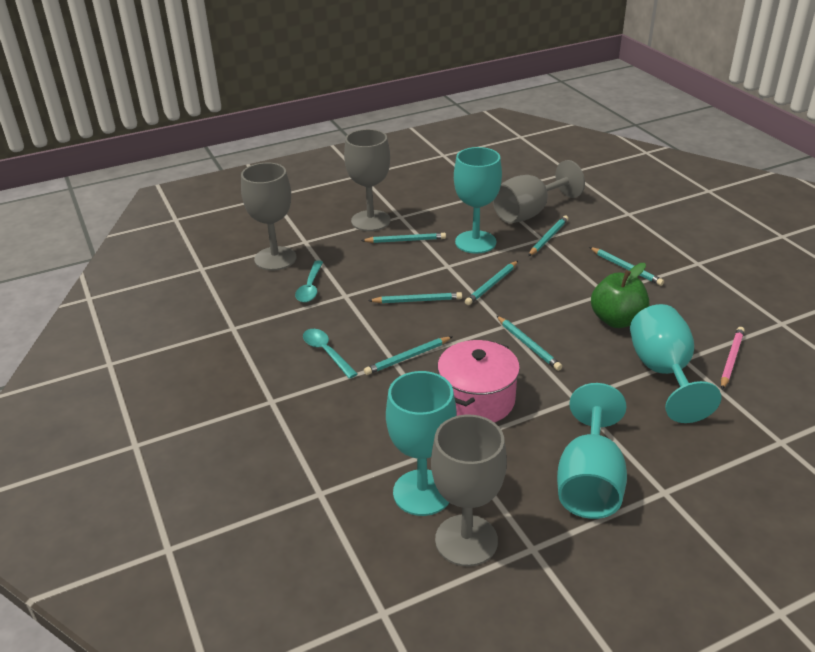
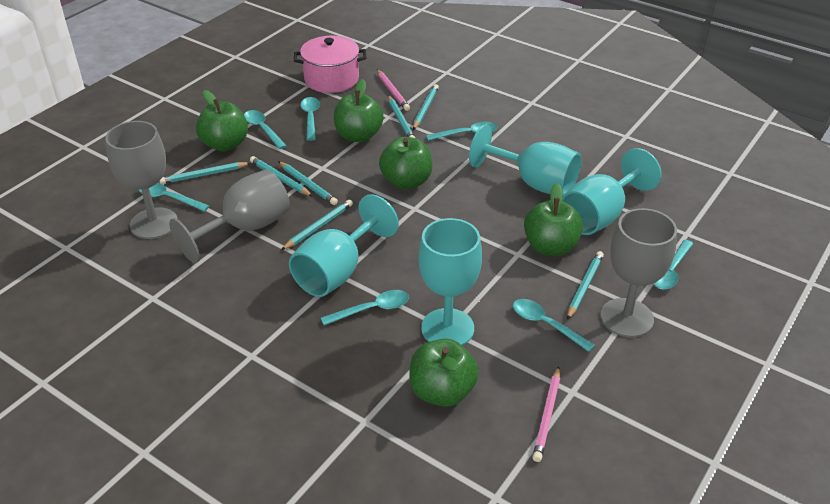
green apple: 1 -> 5
grey goblet: 4 -> 3
pink pencil: 1 -> 2
turquoise spoon: 2 -> 7

